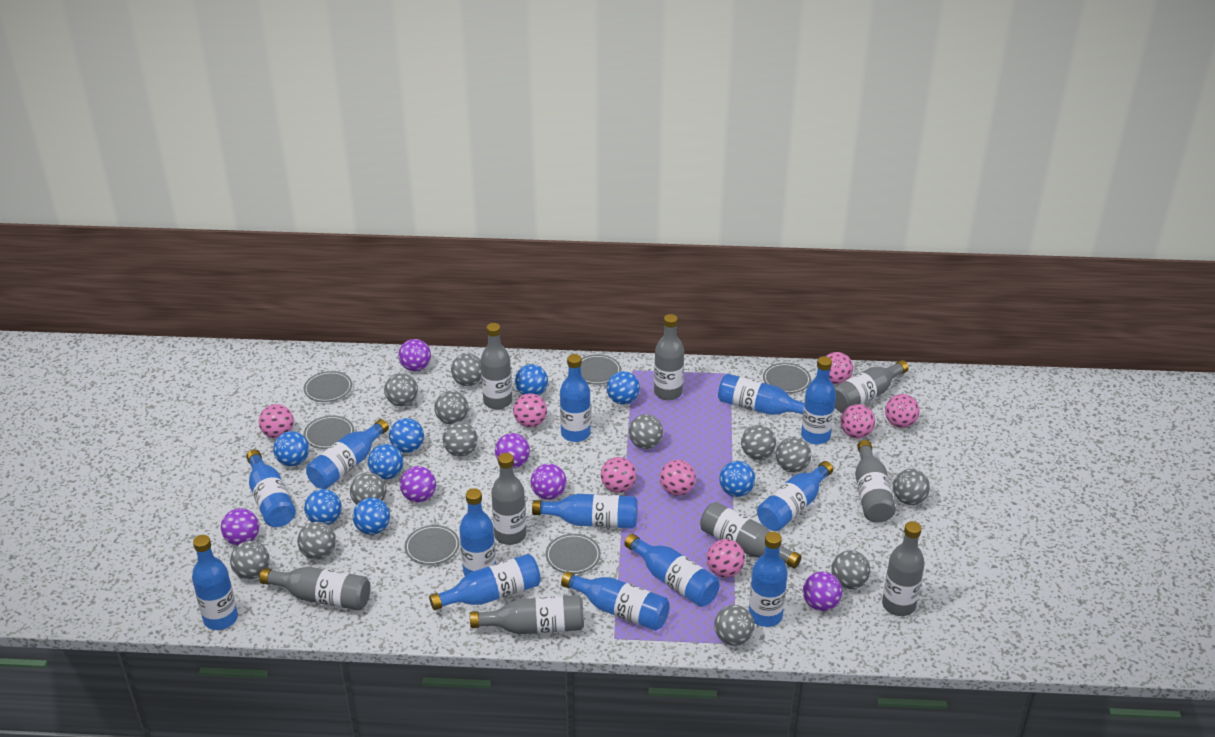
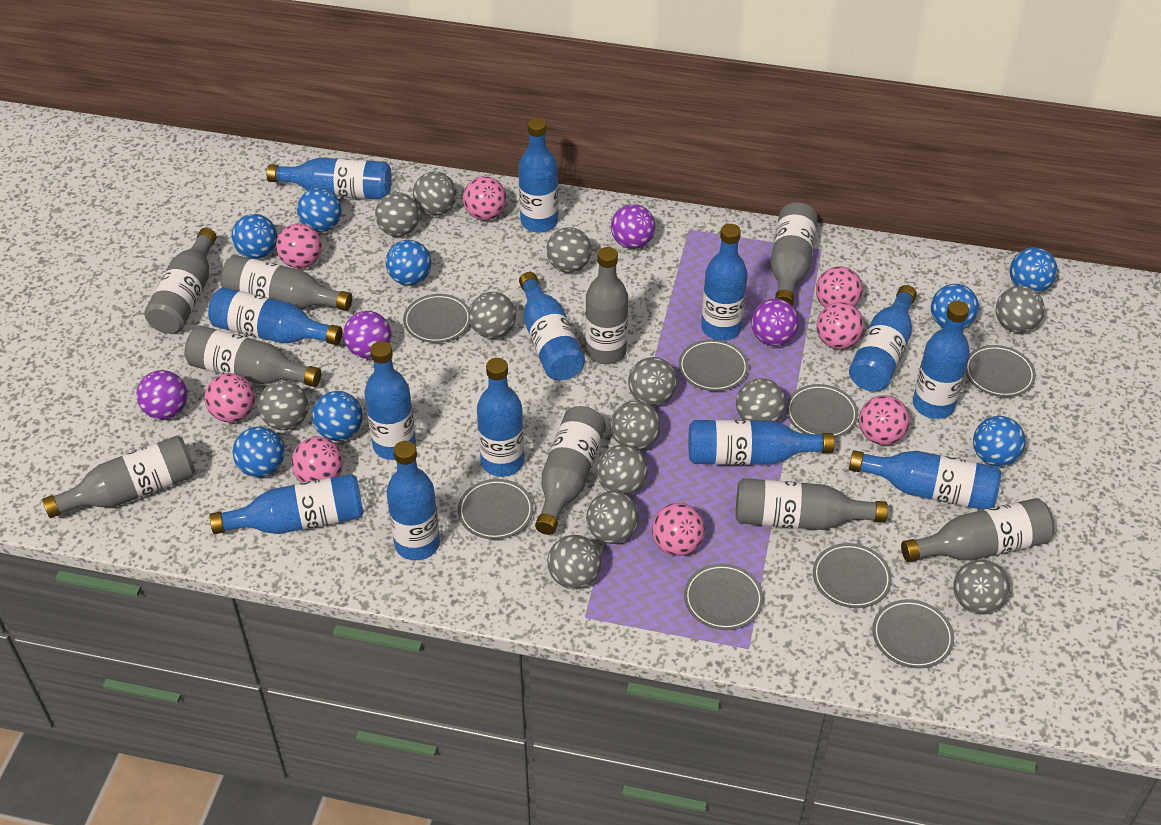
grey plate: 6 -> 8
purple ball: 6 -> 4

